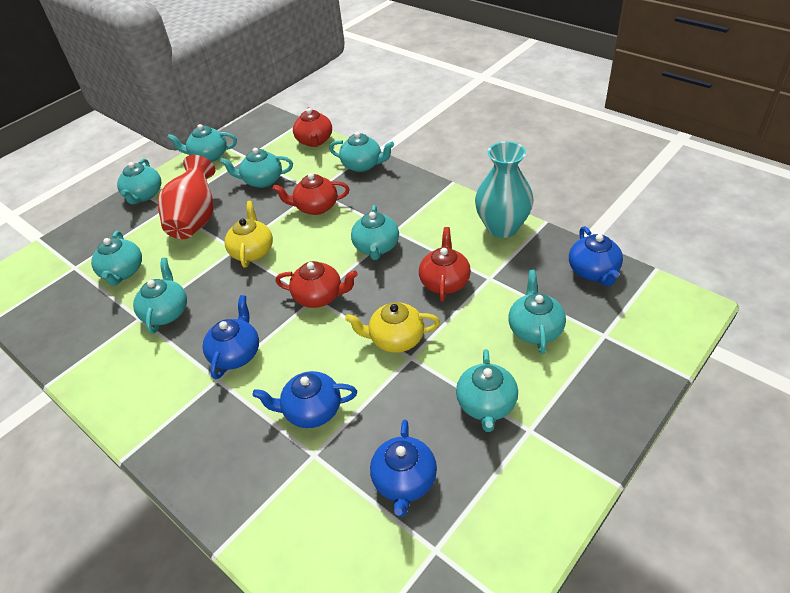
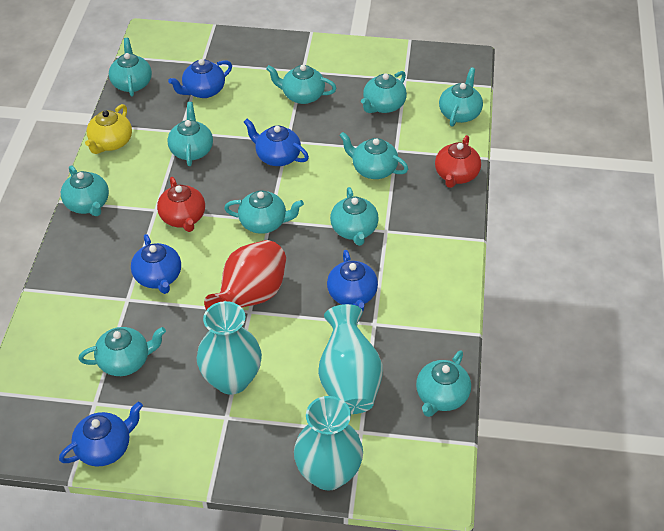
blue teapot: 4 -> 5
red teapot: 4 -> 2
turquoise teapot: 9 -> 11
turquoise vase: 1 -> 3
yellow teapot: 2 -> 1

